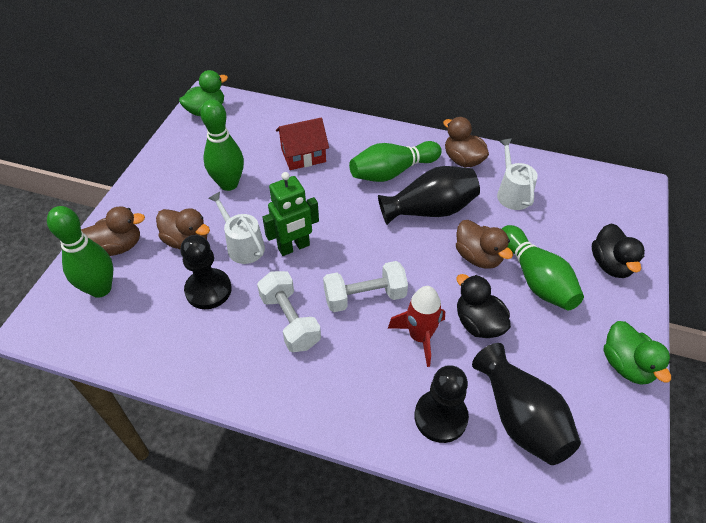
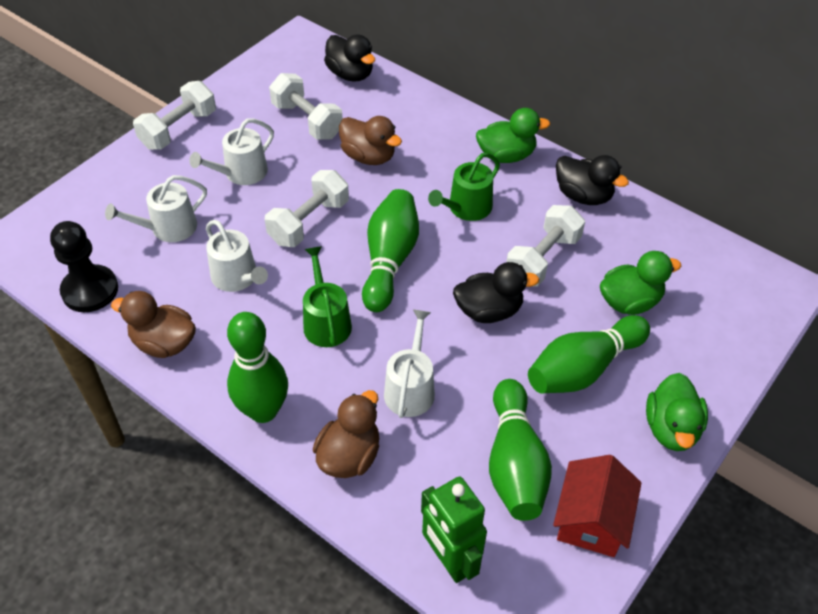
black duck: 2 -> 3
black pawn: 2 -> 1
black vase: 2 -> 0
brown duck: 4 -> 3
green duck: 2 -> 3
green watering can: 0 -> 2
red rocket: 1 -> 0
white dumbbell: 2 -> 4
white watering can: 2 -> 4

